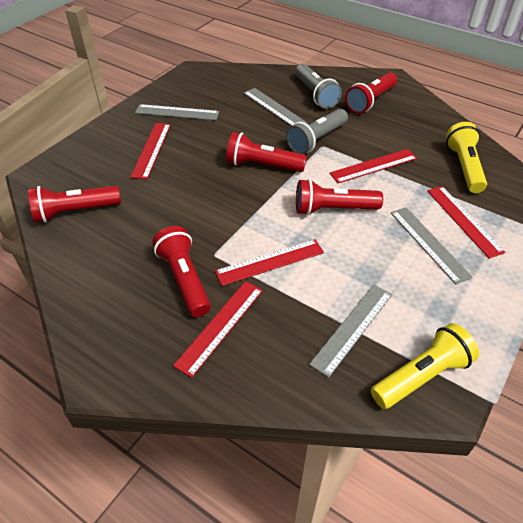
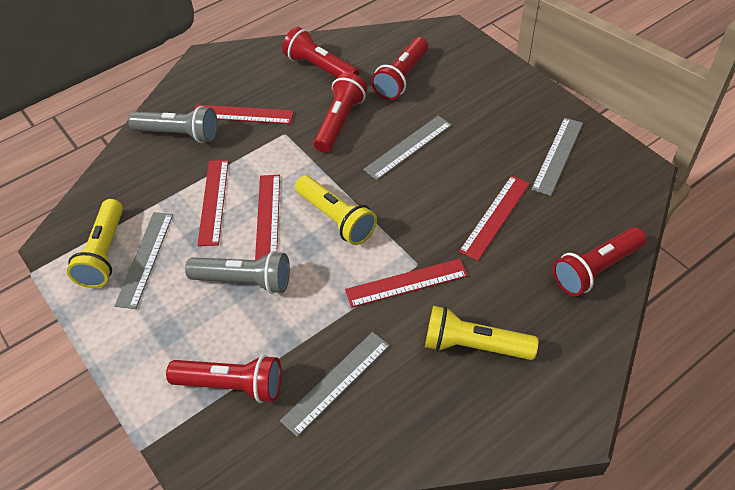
yellow flashlight: 2 -> 3

